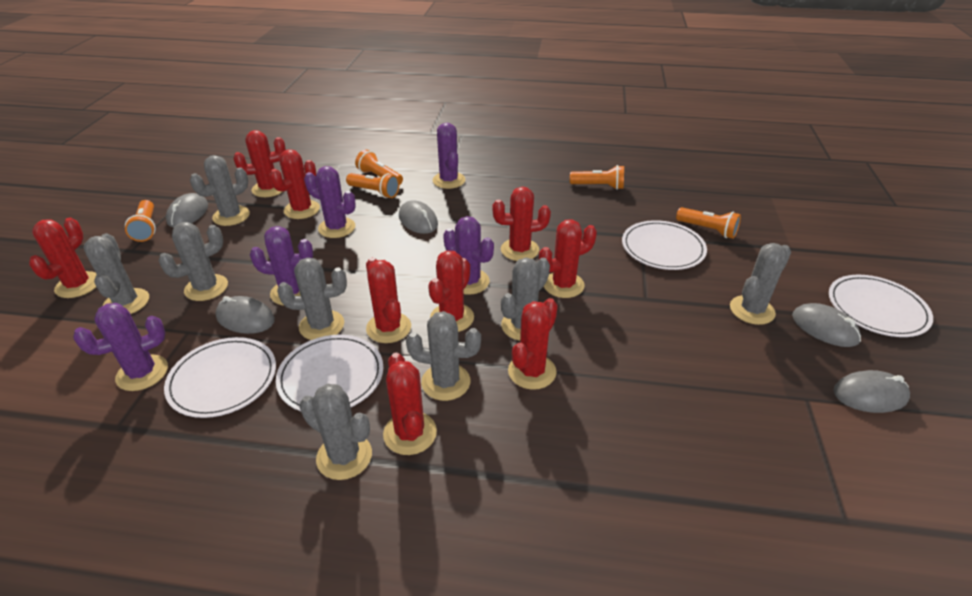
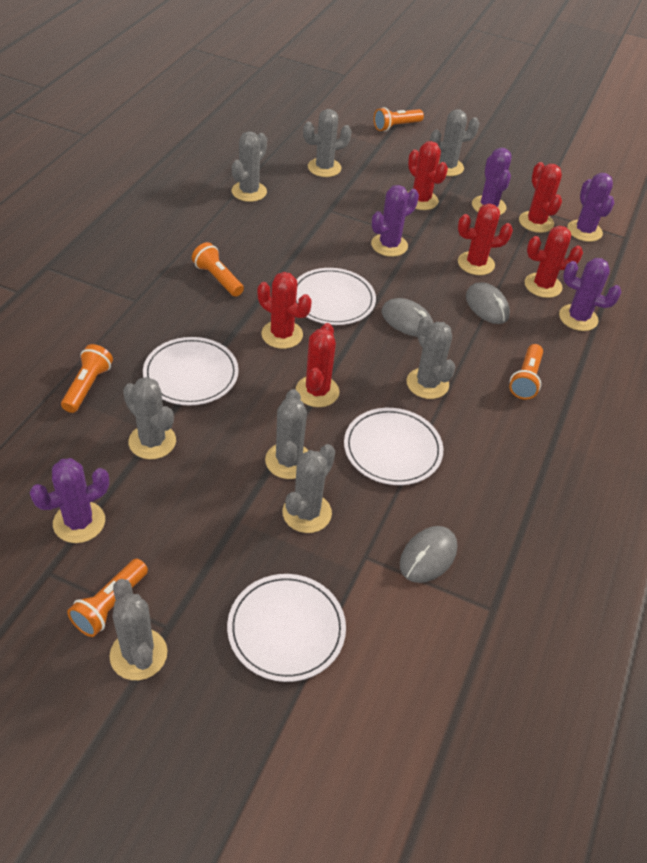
grey mouse: 5 -> 3
red cactus: 9 -> 6

